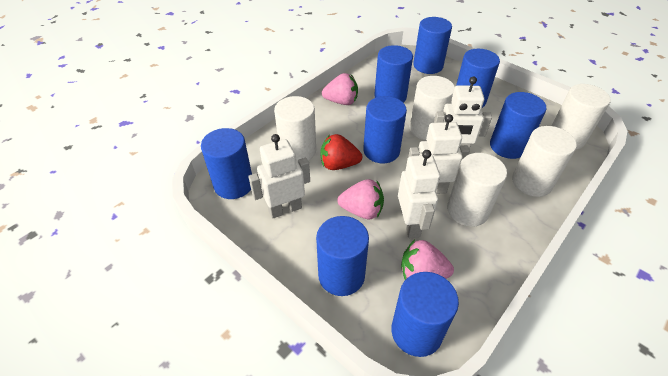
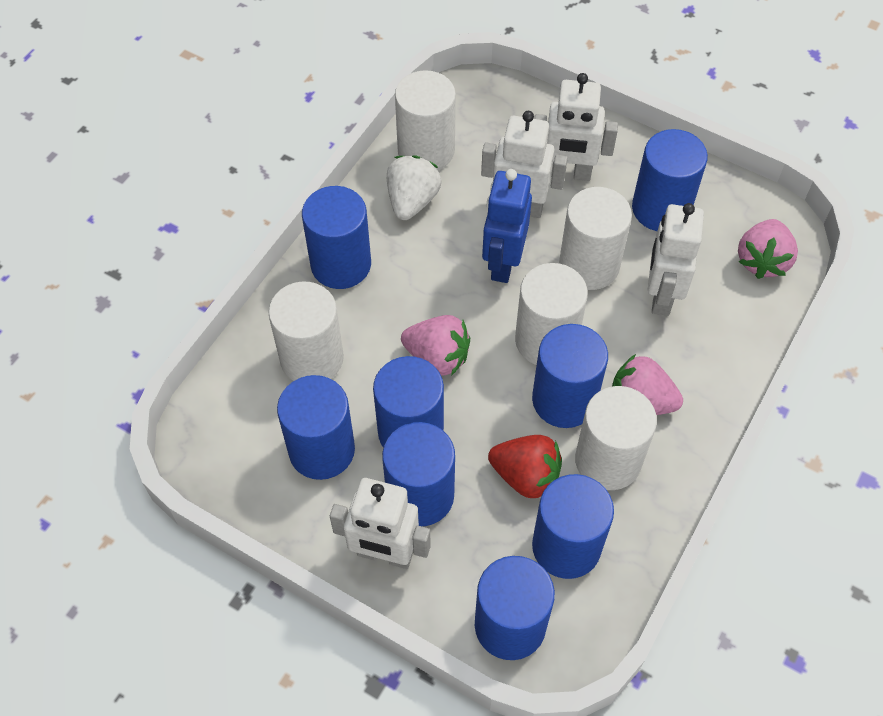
blue robot: 0 -> 1
white strawberry: 0 -> 1

